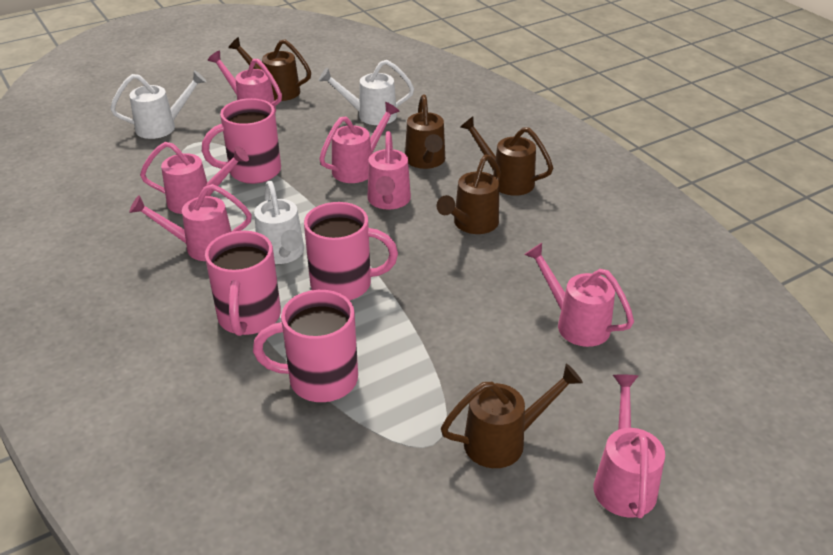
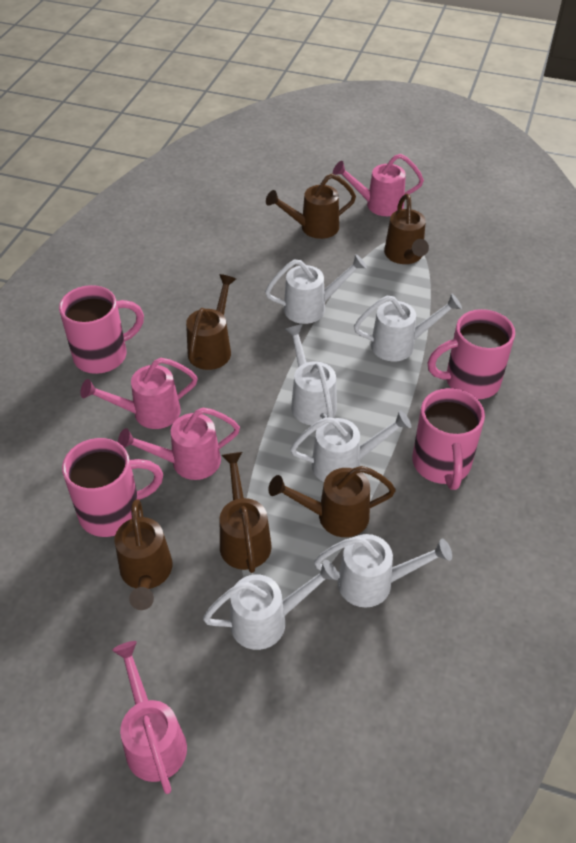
brown watering can: 5 -> 6
pink watering can: 7 -> 4
white watering can: 3 -> 6

